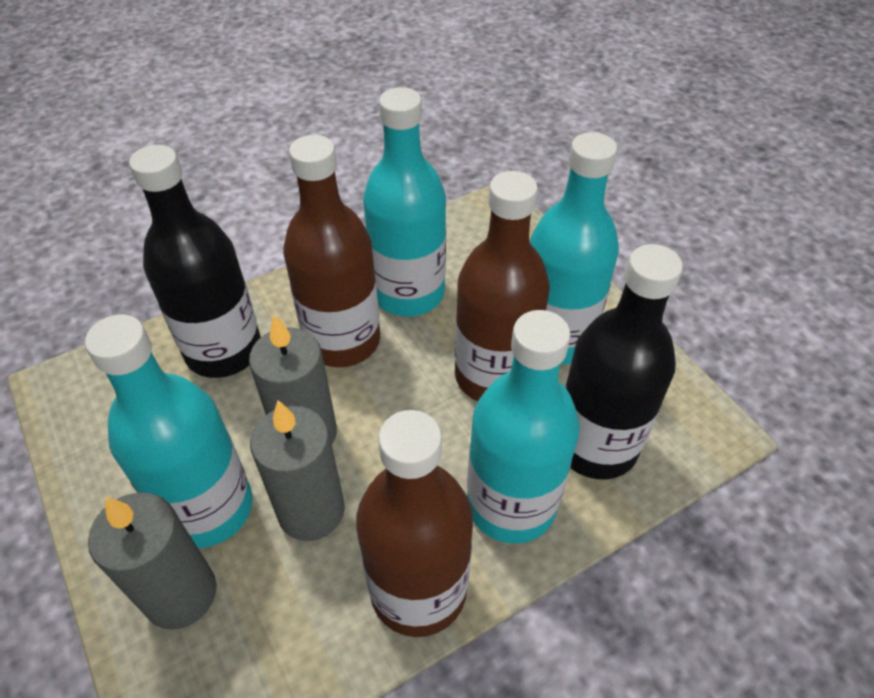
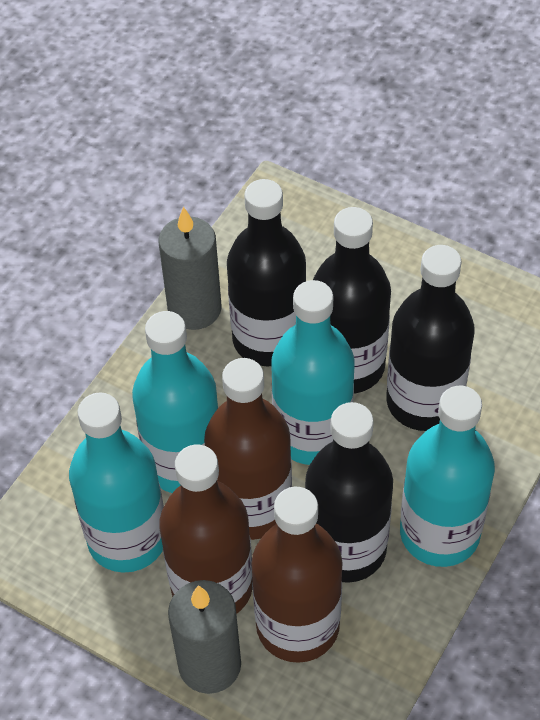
black bottle: 2 -> 4
grey candle: 3 -> 2

